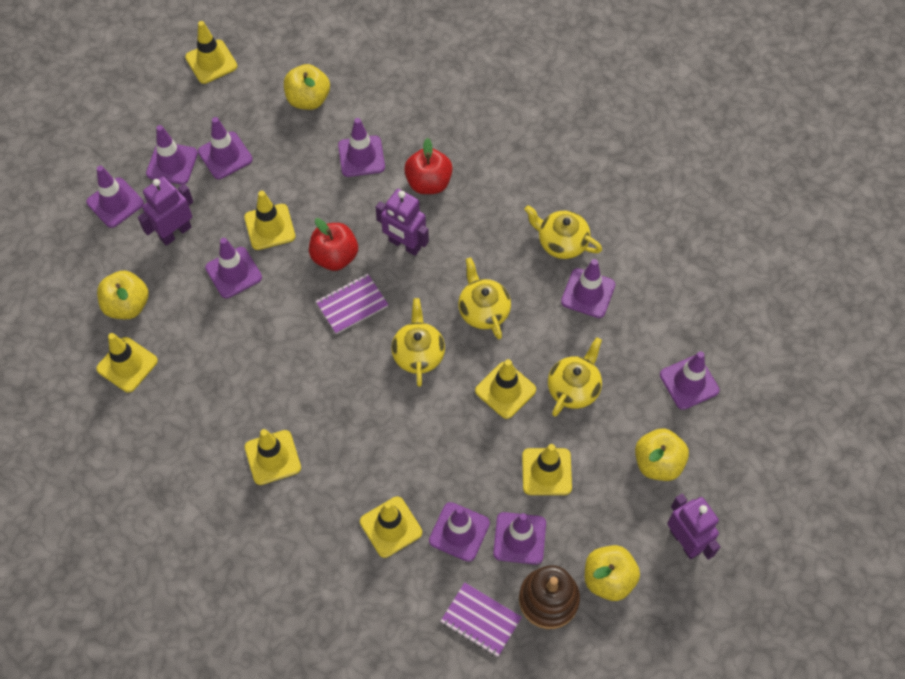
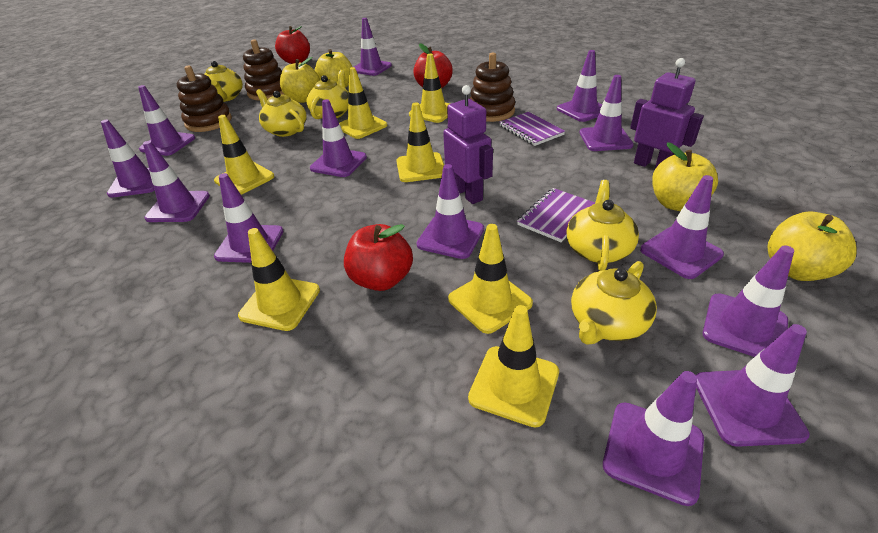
brown stacking toy: 1 -> 3
purple robot: 3 -> 2
purple traffic cone: 9 -> 13
red apple: 2 -> 3
yellow teapot: 4 -> 5

